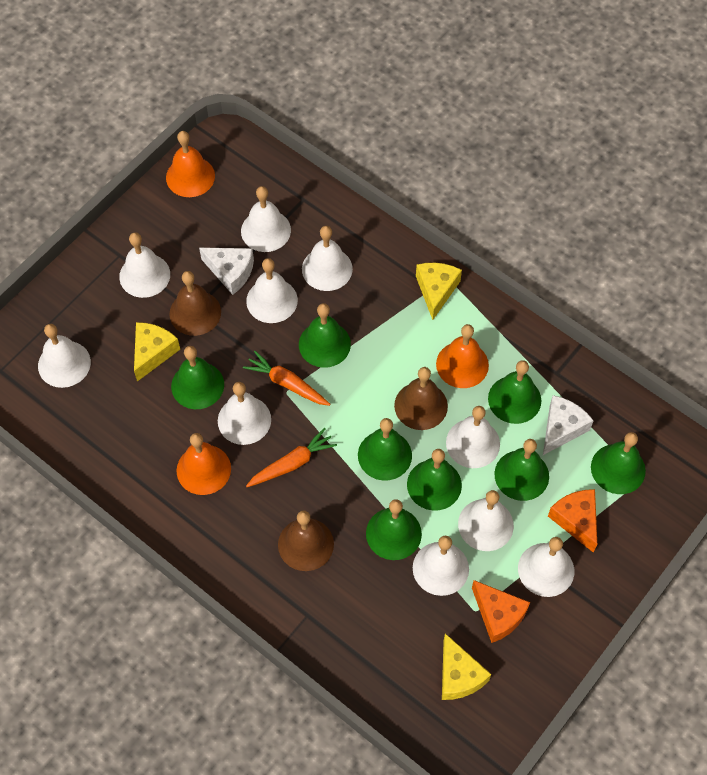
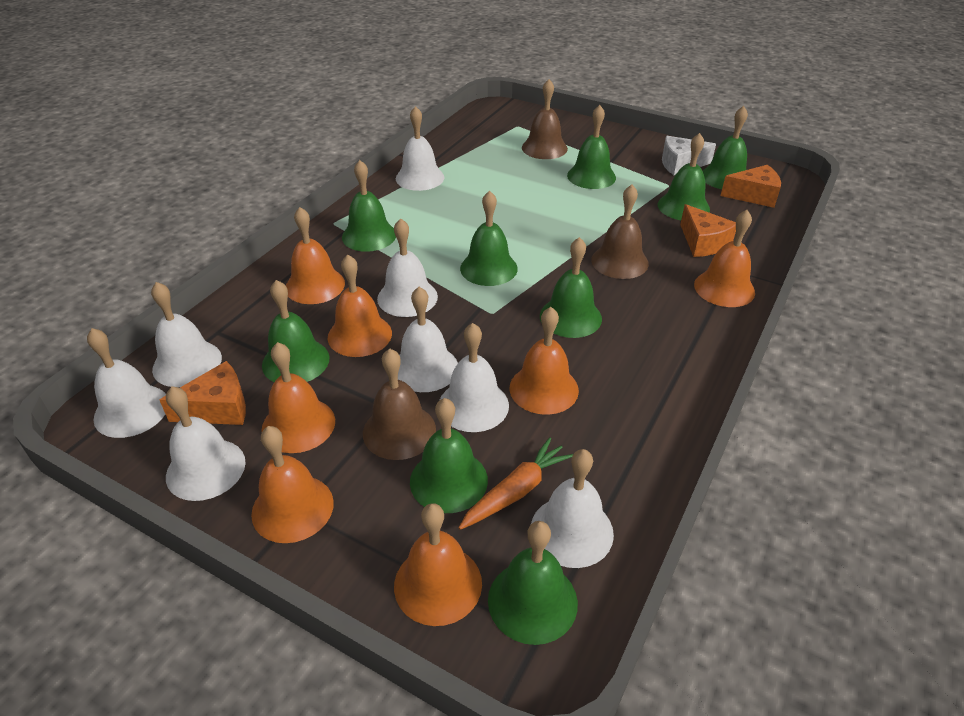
green bell: 8 -> 9
orange bell: 3 -> 7
orange carrot: 2 -> 1
orange cheese: 2 -> 3
white bell: 10 -> 8
white cheese: 2 -> 1
yellow cheese: 3 -> 0

